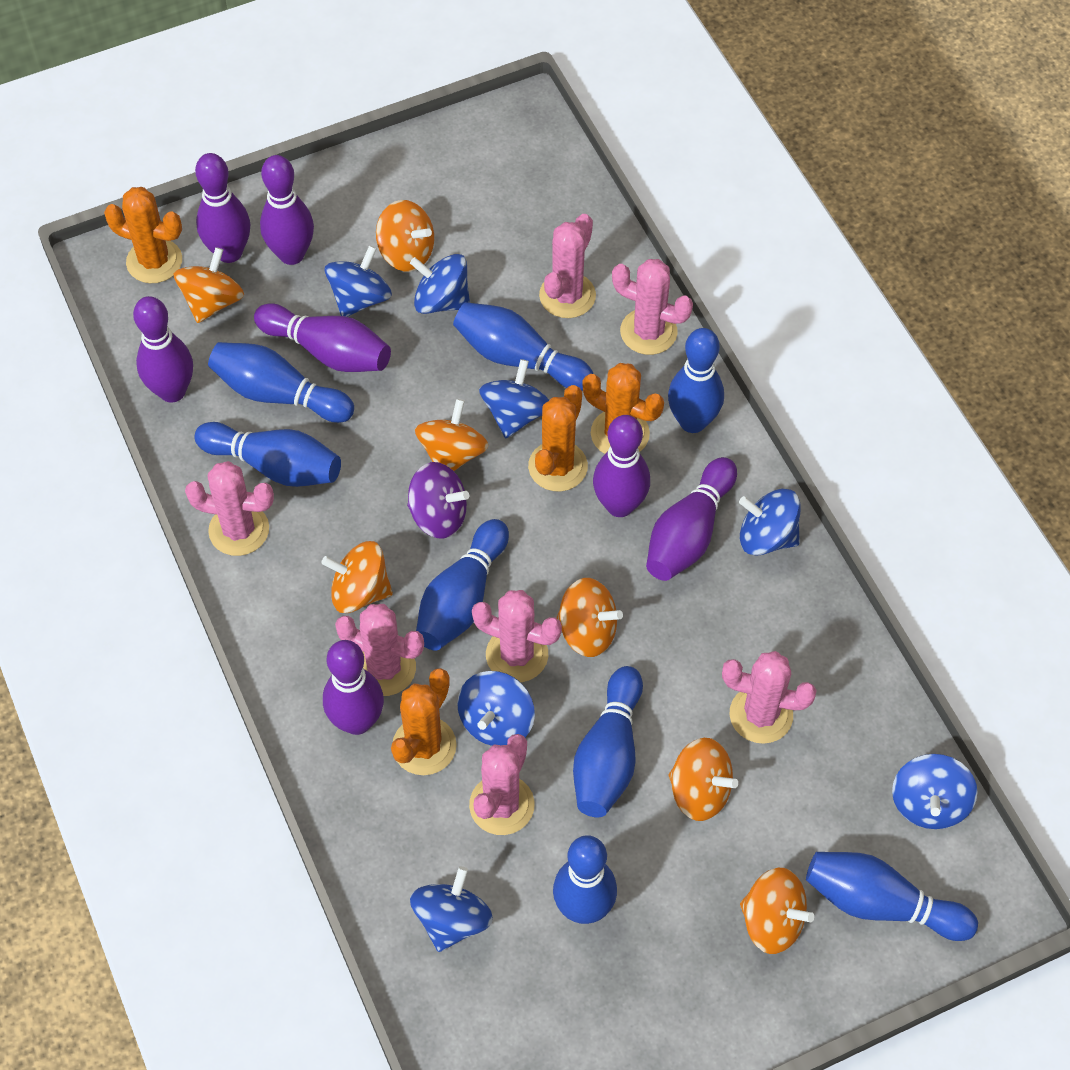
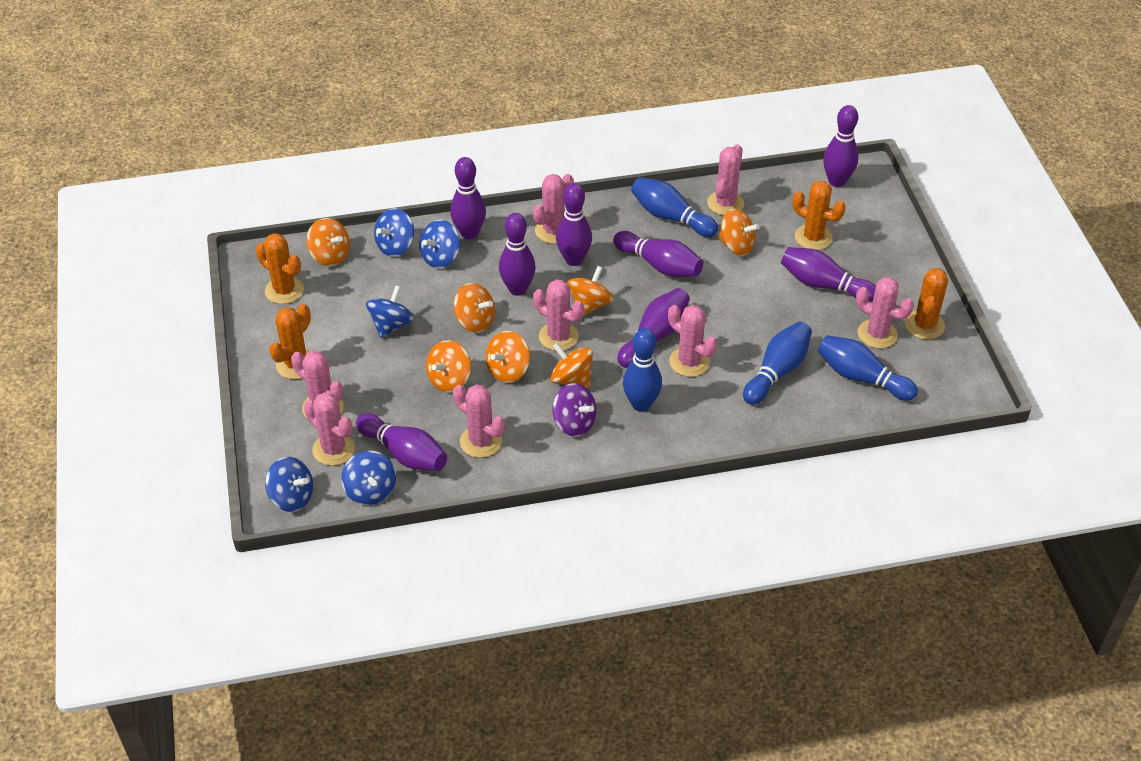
blue bowling pin: 8 -> 4
blue spinning top: 7 -> 5
pink cactus: 7 -> 8
purple bowling pin: 7 -> 8

